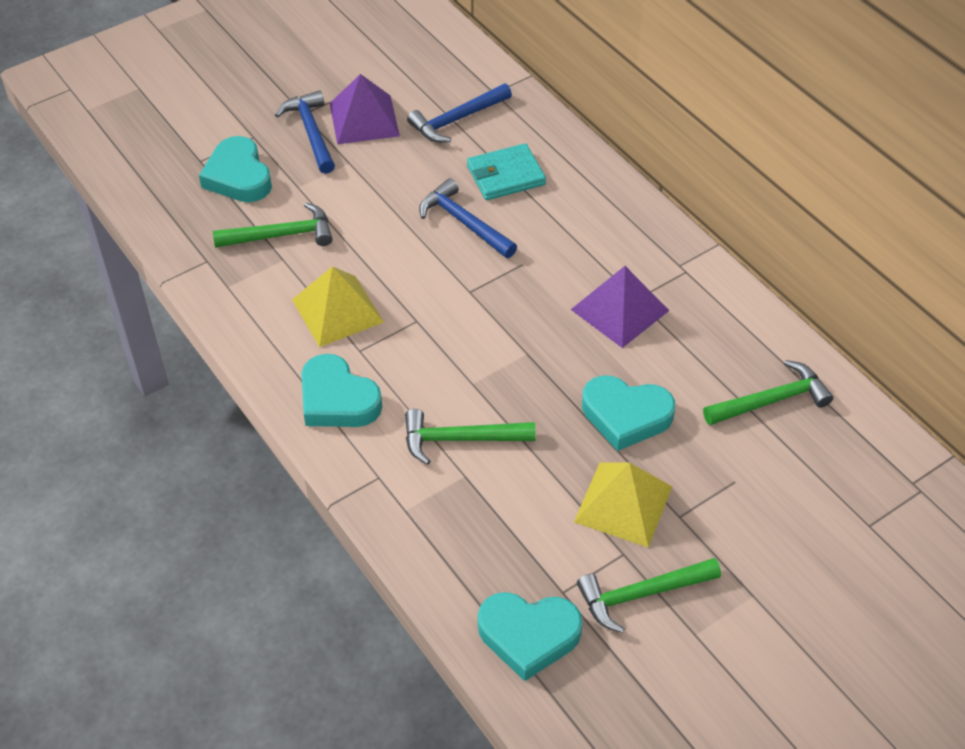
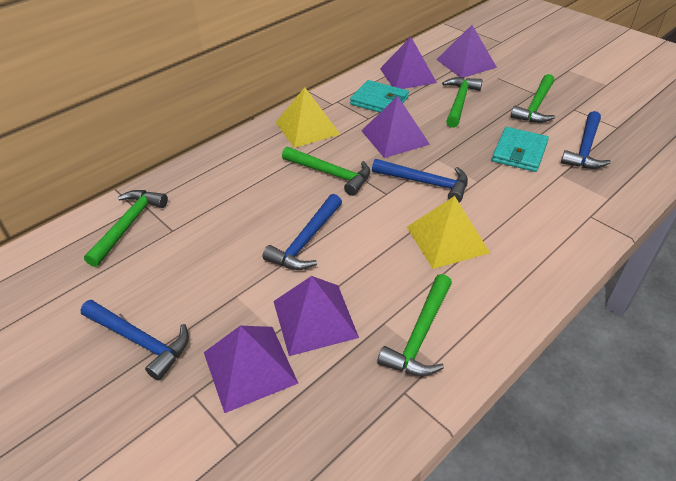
blue hammer: 3 -> 4
green hammer: 4 -> 5
purple pyramid: 2 -> 5
turquoise heart: 4 -> 0
turquoise wallet: 1 -> 2

